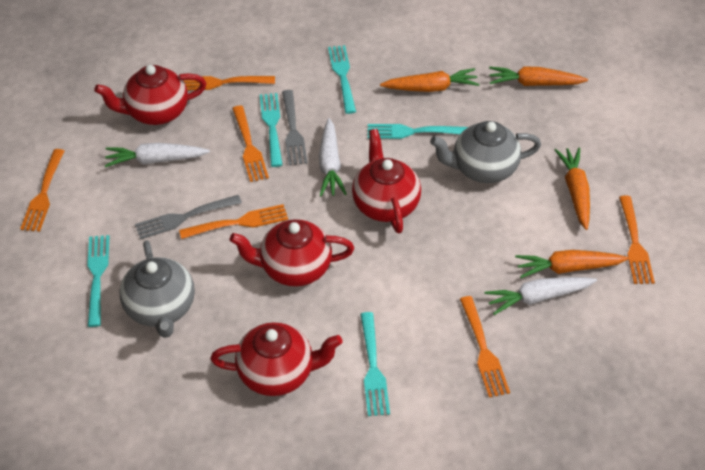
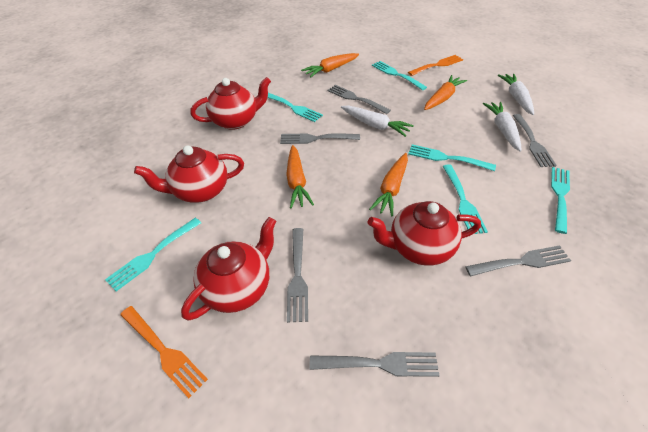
grey fork: 2 -> 6
grey teapot: 2 -> 0
orange fork: 6 -> 2
turquoise fork: 5 -> 6

